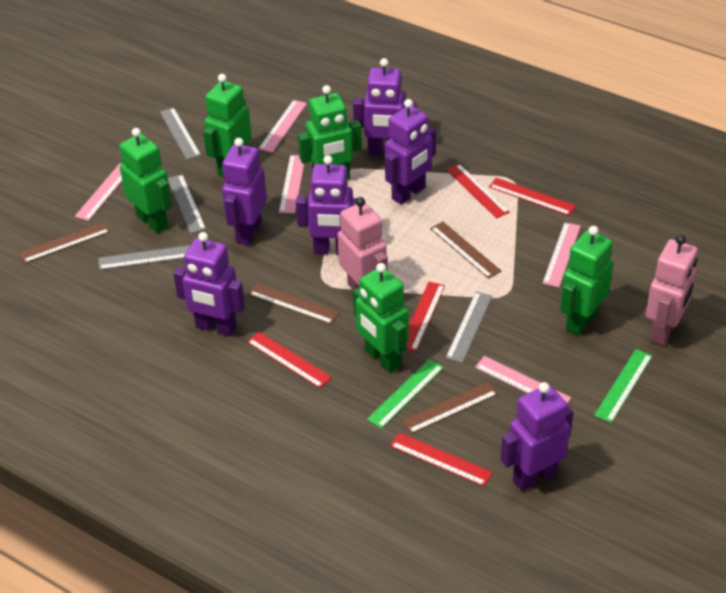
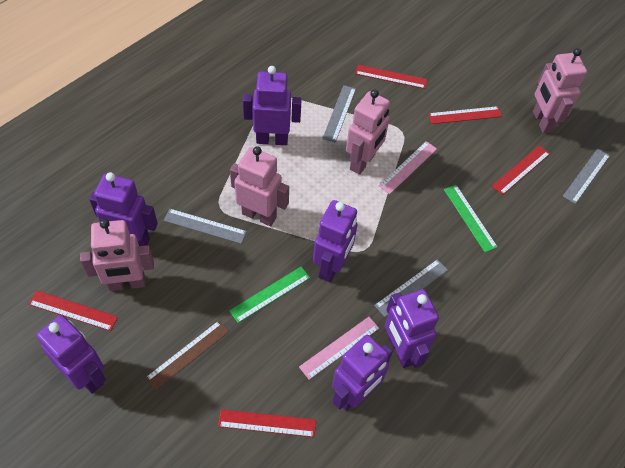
brown ruler: 4 -> 1
green robot: 5 -> 0
pink robot: 2 -> 4
pink ruler: 5 -> 2

